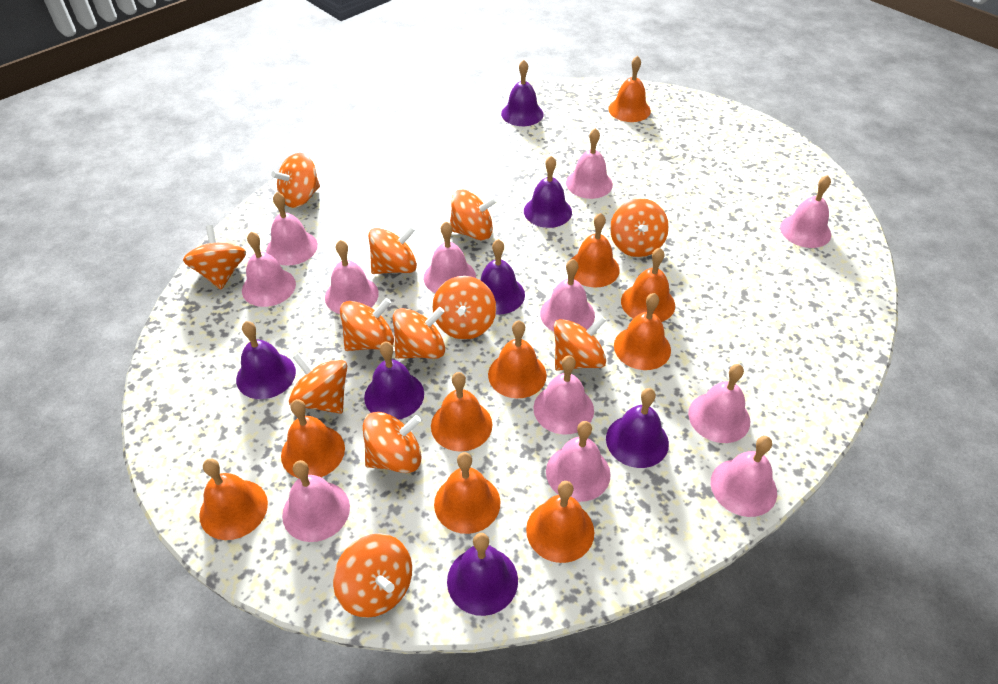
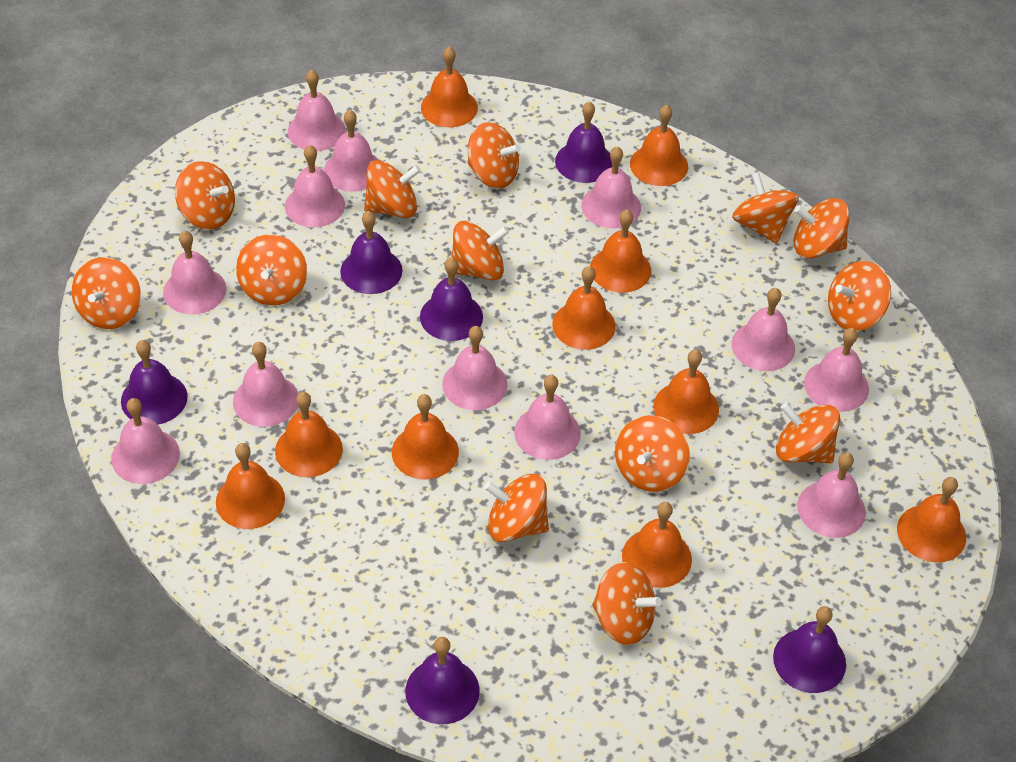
orange spinning top: 12 -> 13
purple bell: 7 -> 6

